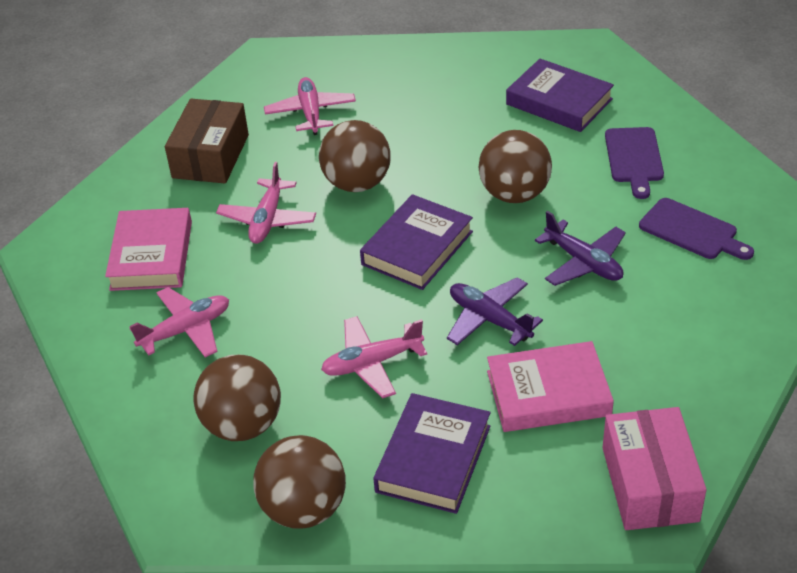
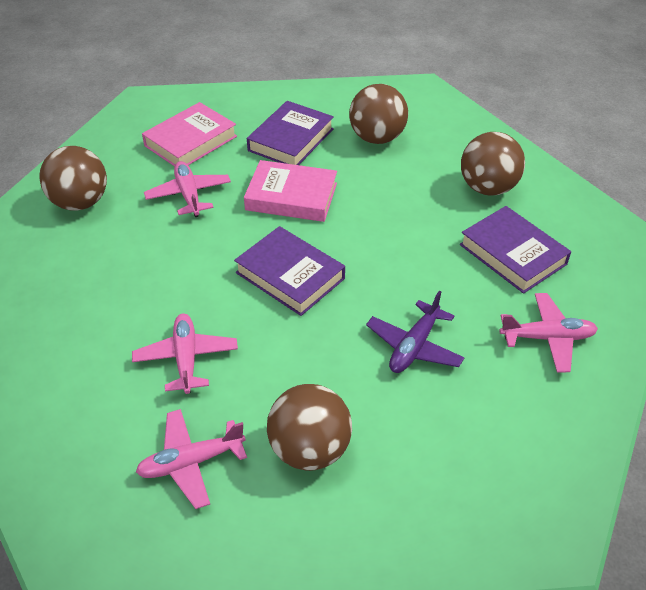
brown box: 1 -> 0
pink box: 1 -> 0
purple cutting board: 2 -> 0
purple plane: 2 -> 1

